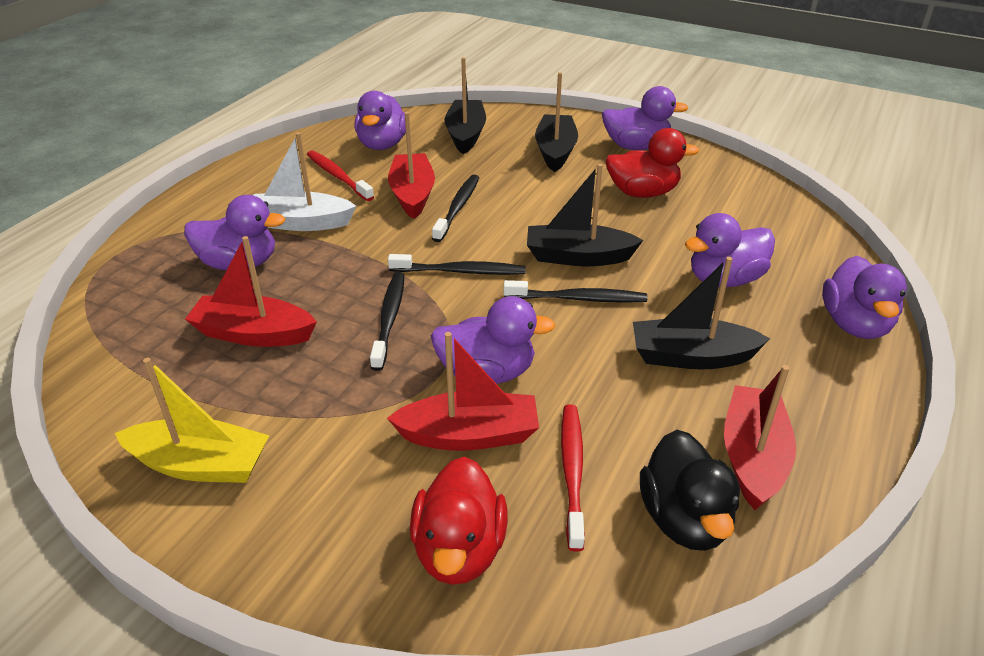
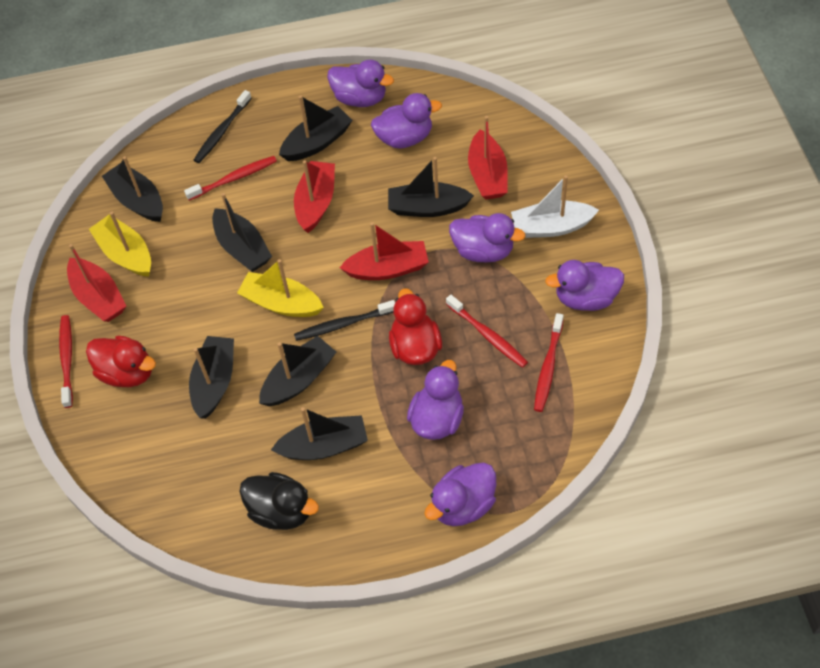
black boat: 4 -> 7
black toothbrush: 4 -> 2
red toothbrush: 2 -> 4
yellow boat: 1 -> 2

